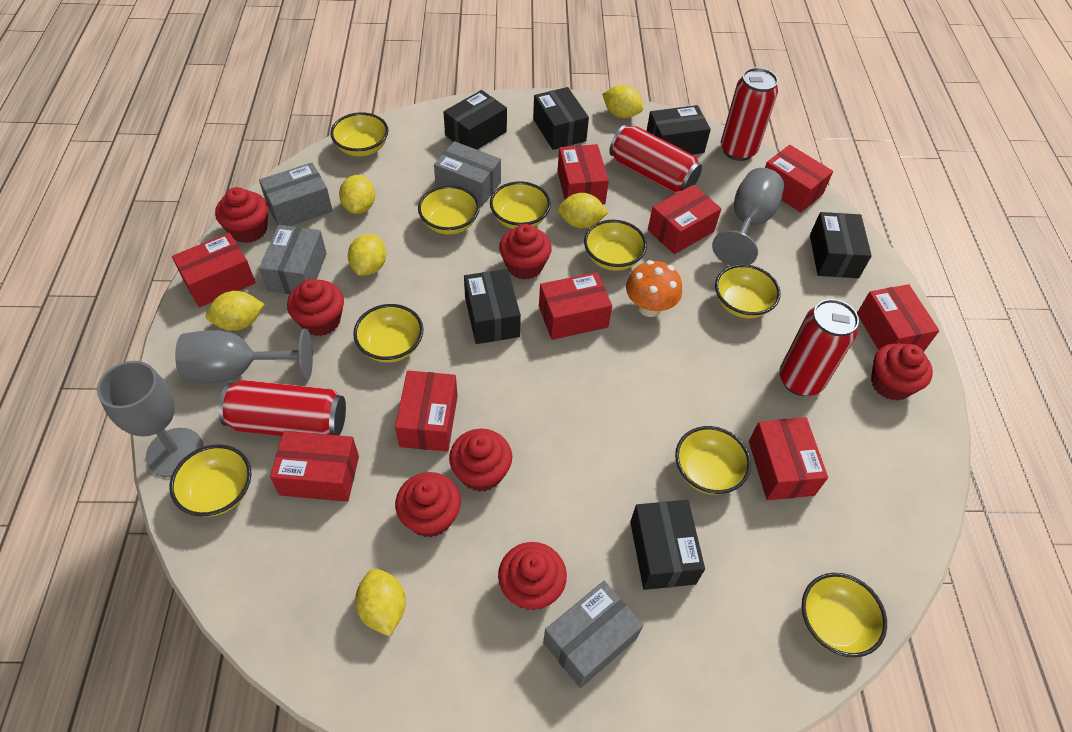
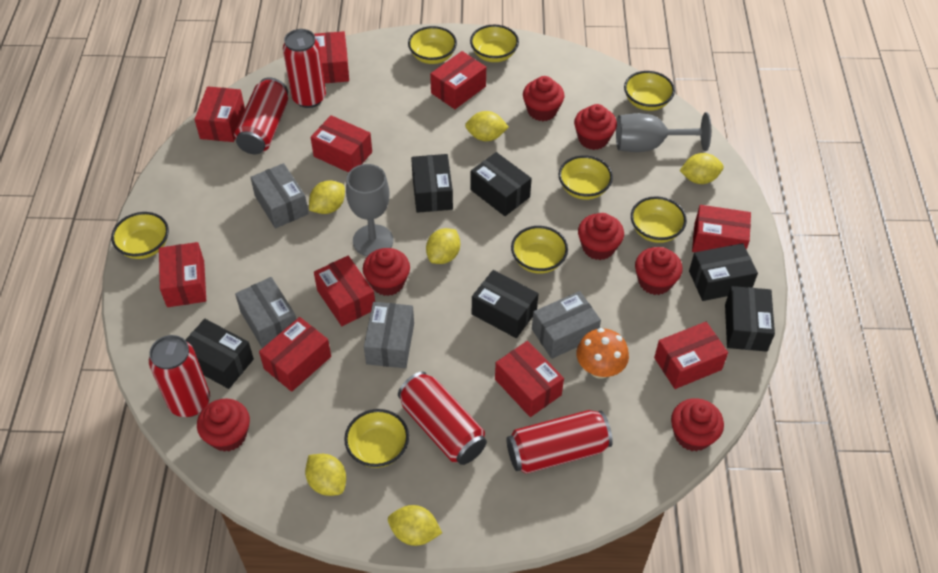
grey goblet: 3 -> 2
red box: 9 -> 10
red can: 4 -> 5
yellow bowl: 9 -> 8

